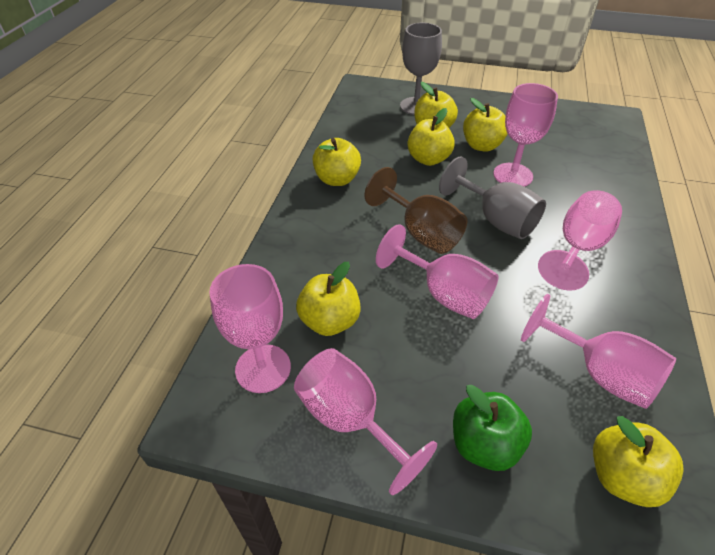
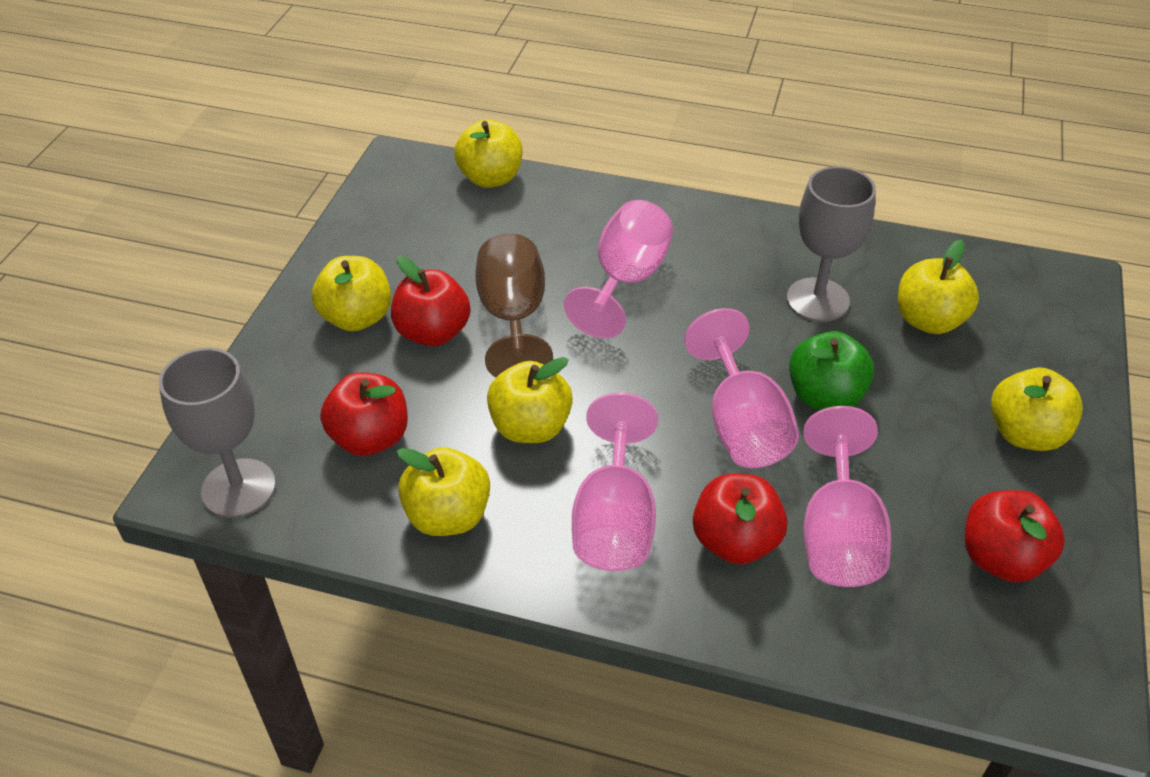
pink goblet: 6 -> 4
red apple: 0 -> 4

